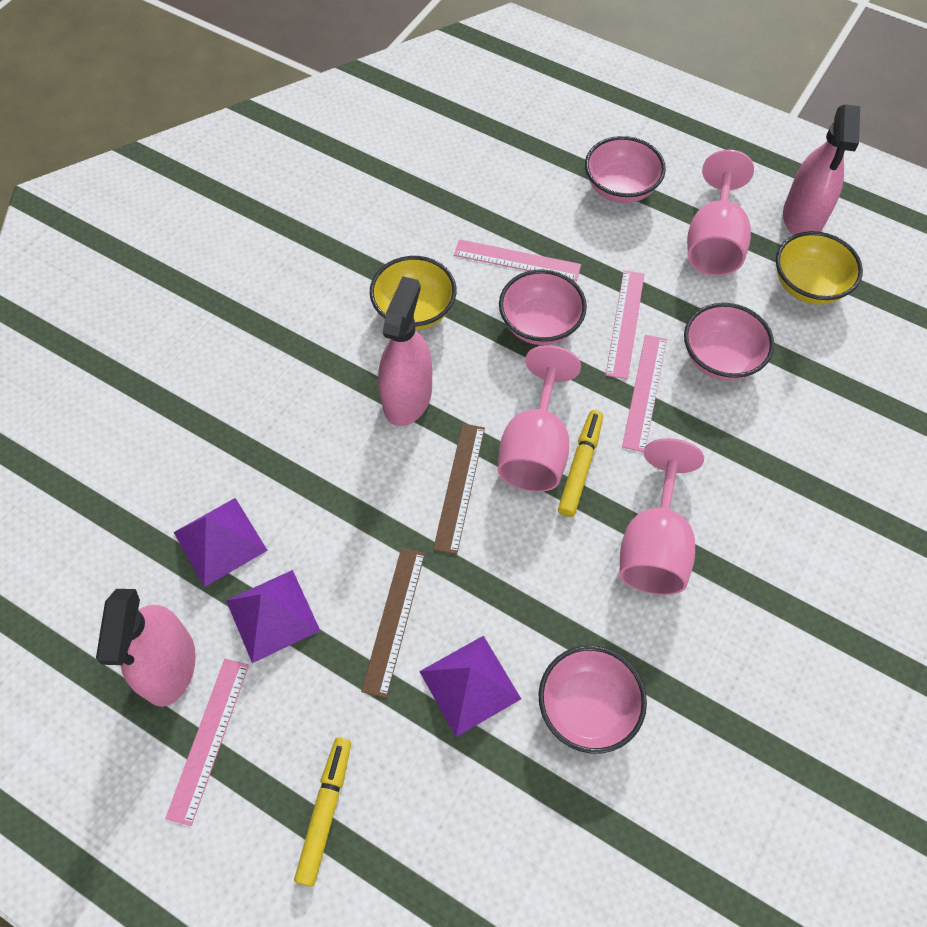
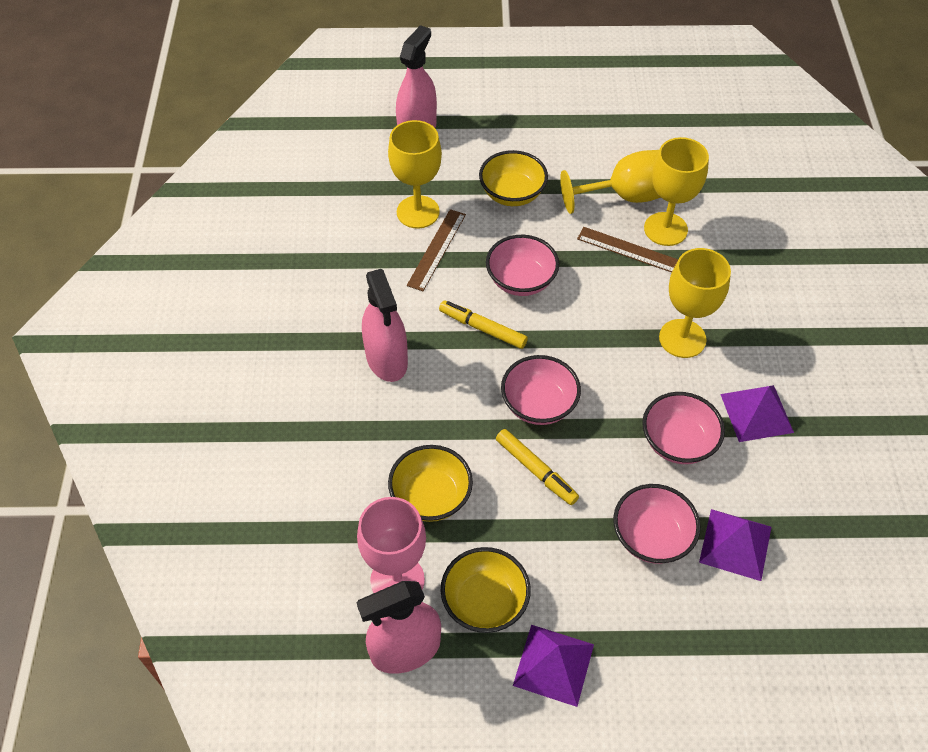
pink goblet: 3 -> 1
pink ruler: 4 -> 0
yellow bowl: 2 -> 3
yellow goblet: 0 -> 4

